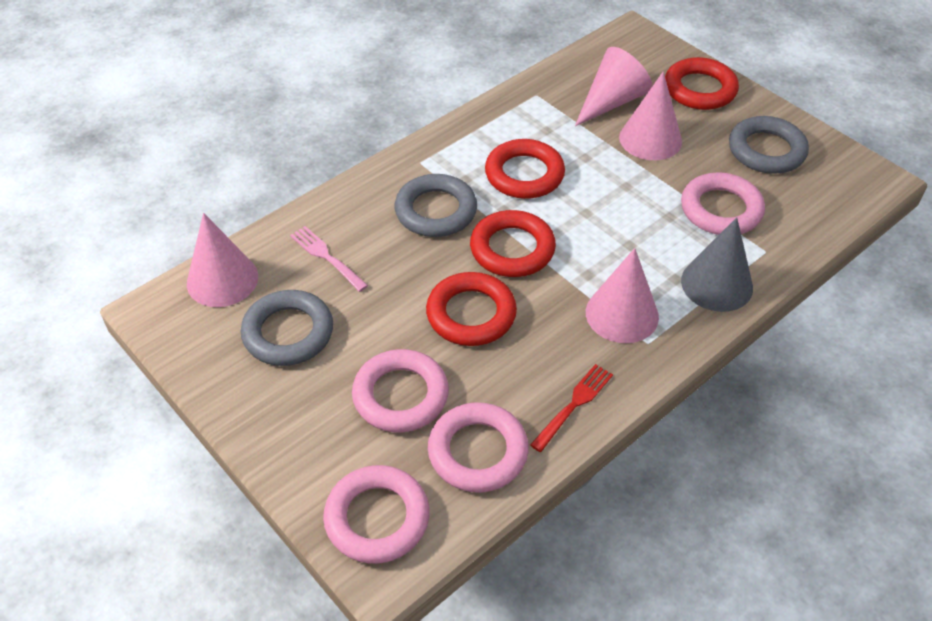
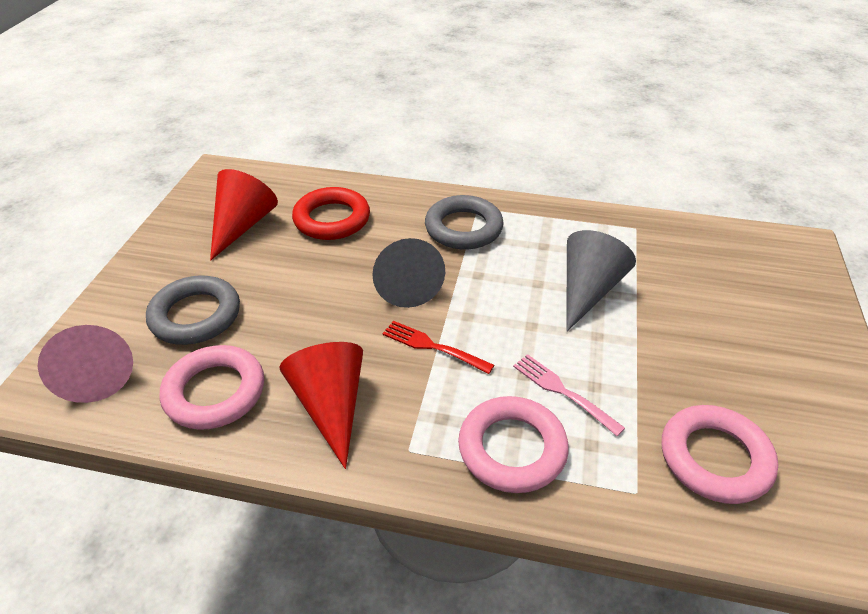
grey cone: 1 -> 2
grey ring: 3 -> 2
pink cone: 4 -> 1
pink ring: 4 -> 3
red cone: 0 -> 2
red ring: 4 -> 1

